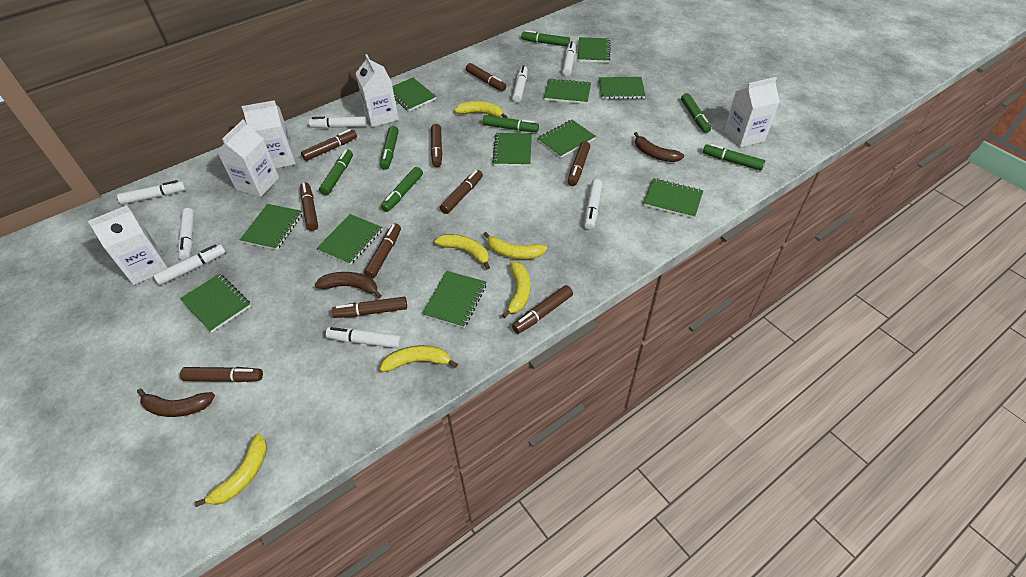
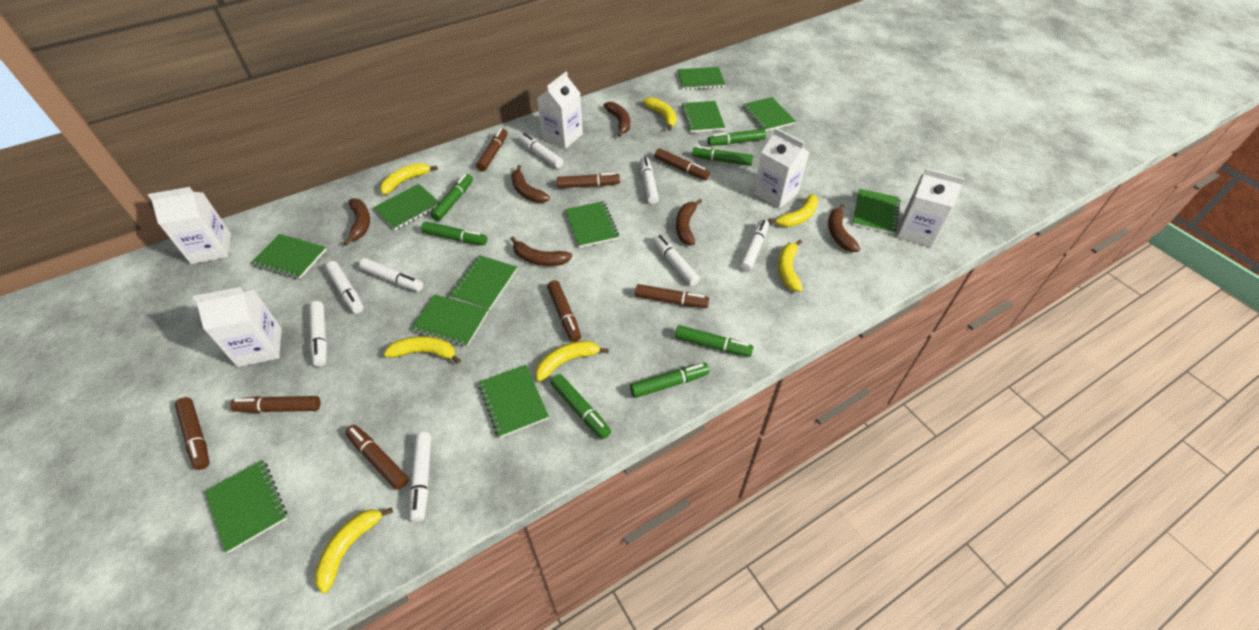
brown banana: 3 -> 6
brown marker: 10 -> 8
yellow banana: 6 -> 7

